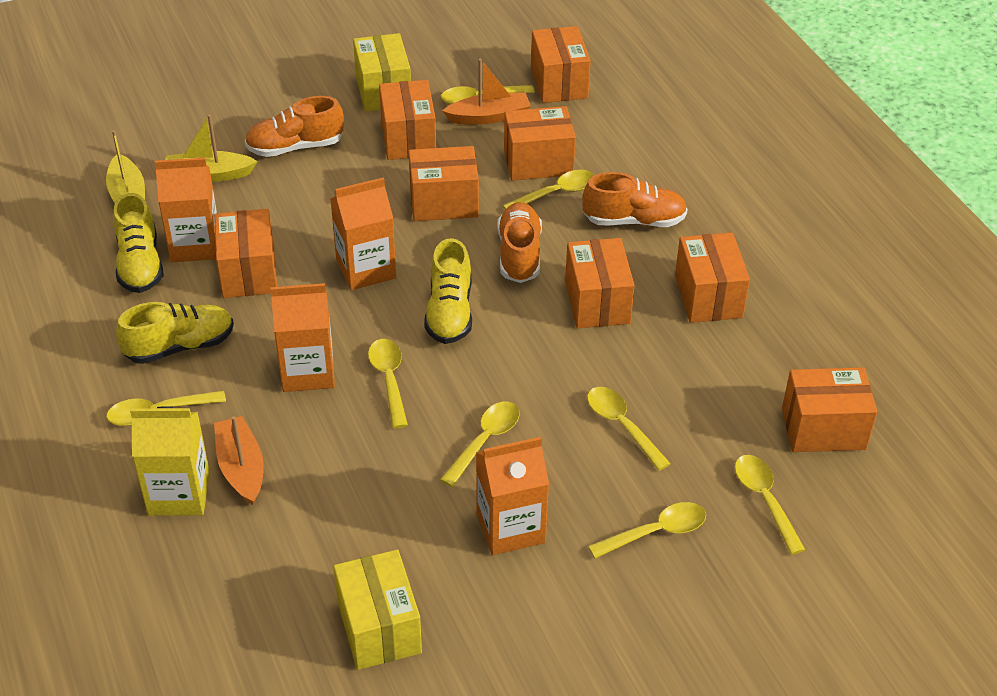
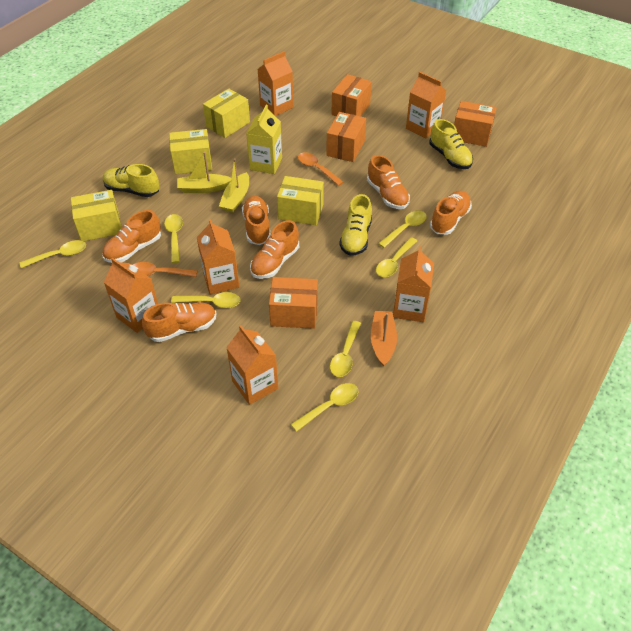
orange boat: 2 -> 1
orange box: 8 -> 4
orange carton: 4 -> 6
orange shoe: 3 -> 6
orange spoon: 0 -> 2
yellow box: 2 -> 4
yellow spoon: 8 -> 7

